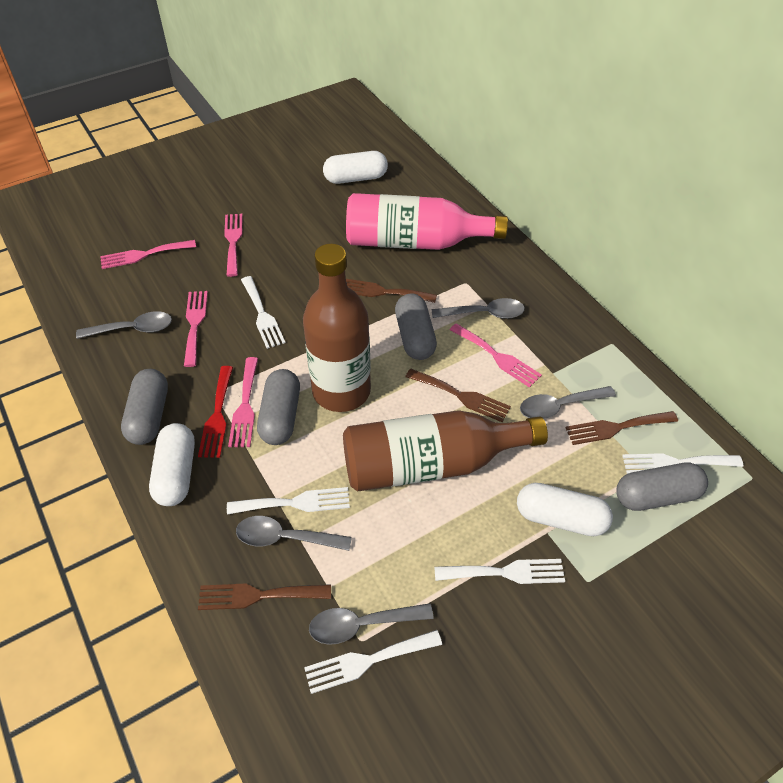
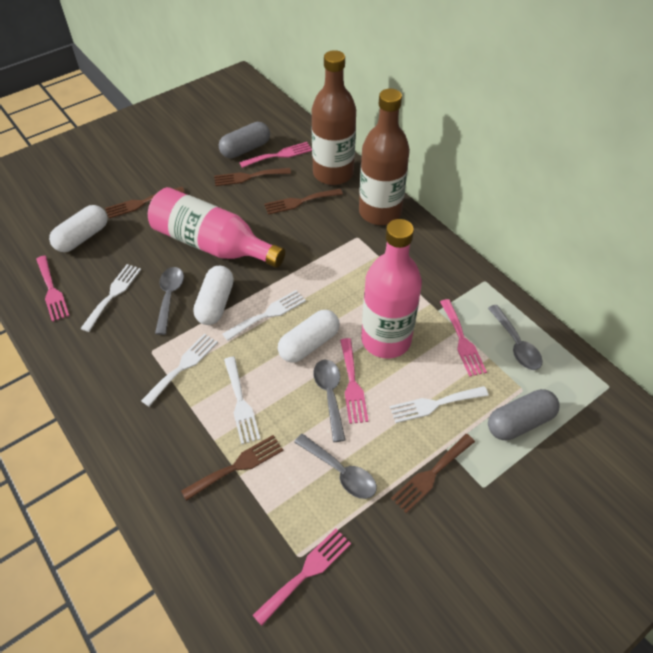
brown fork: 4 -> 5
grey capsule: 4 -> 2
grey spoon: 5 -> 4
pink bottle: 1 -> 2
red fork: 1 -> 0

